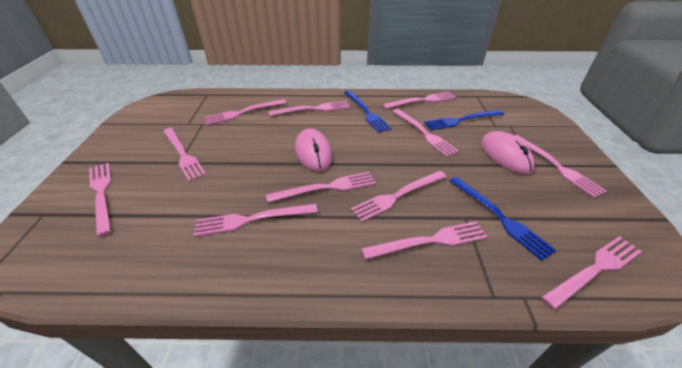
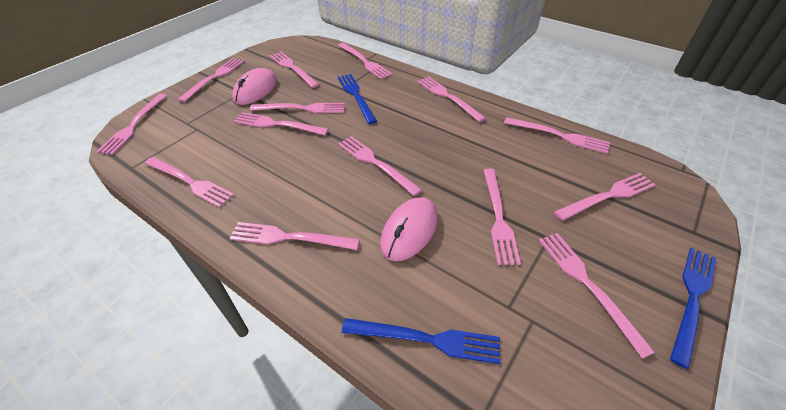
pink fork: 12 -> 14

